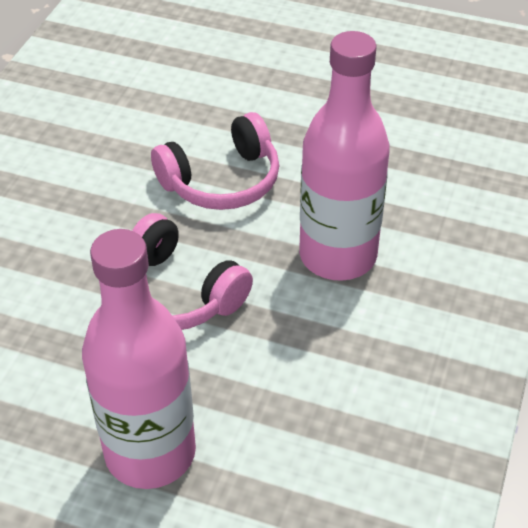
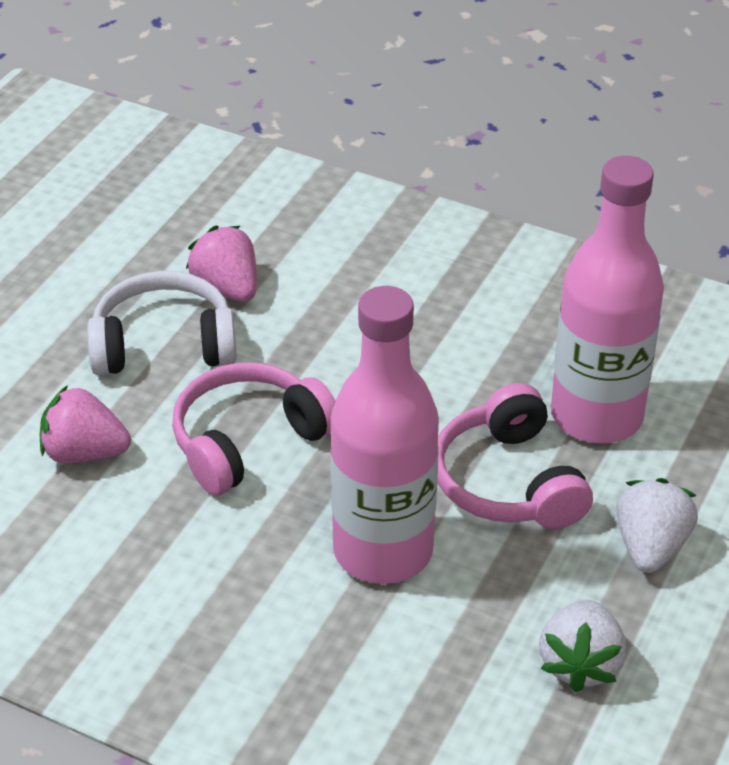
pink strawberry: 0 -> 2
white headphones: 0 -> 1
white strawberry: 0 -> 2

